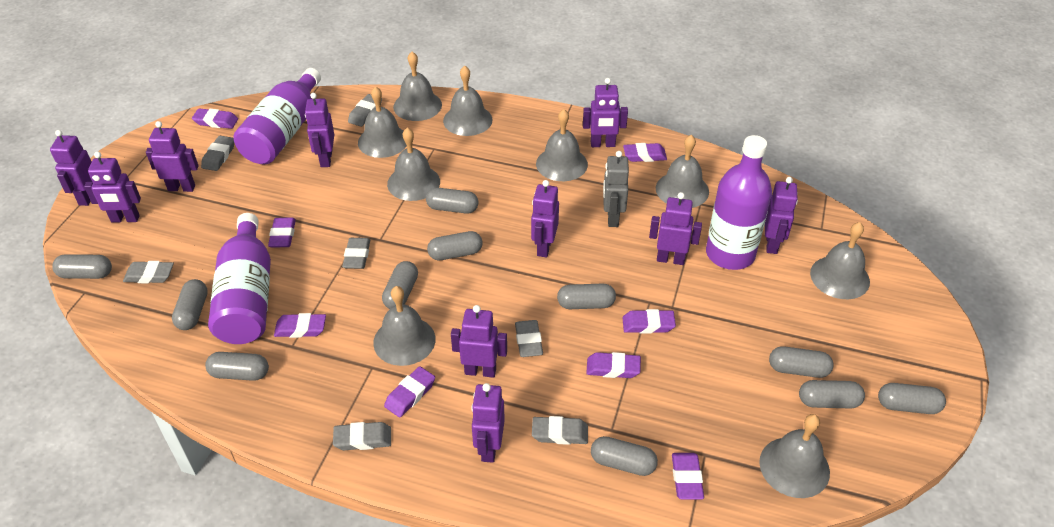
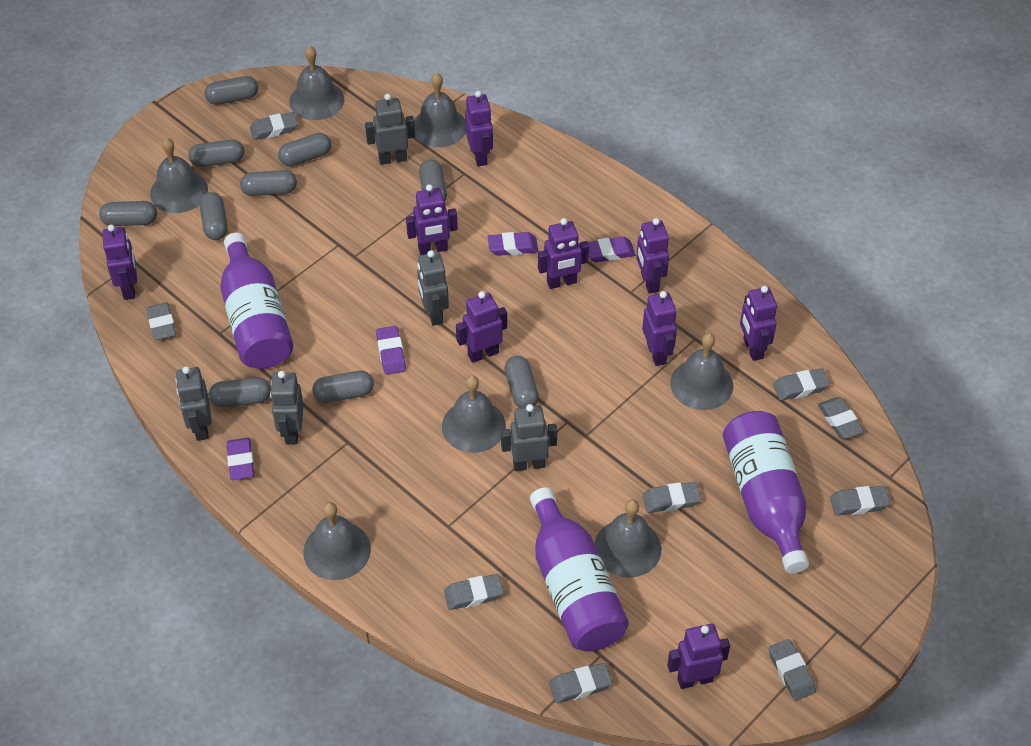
grey bell: 9 -> 7
grey capsule: 11 -> 10
grey eraser: 7 -> 9
grey robot: 1 -> 5
purple eraser: 8 -> 4
purple robot: 10 -> 9

